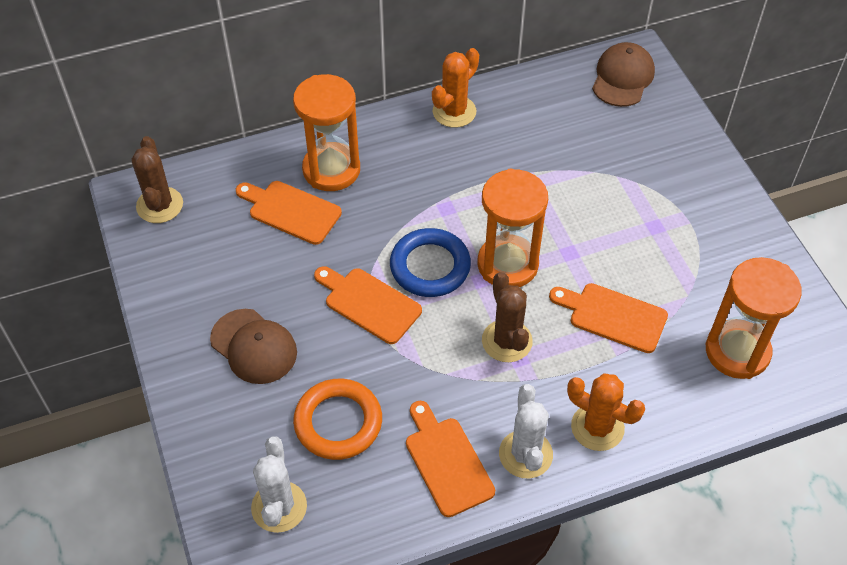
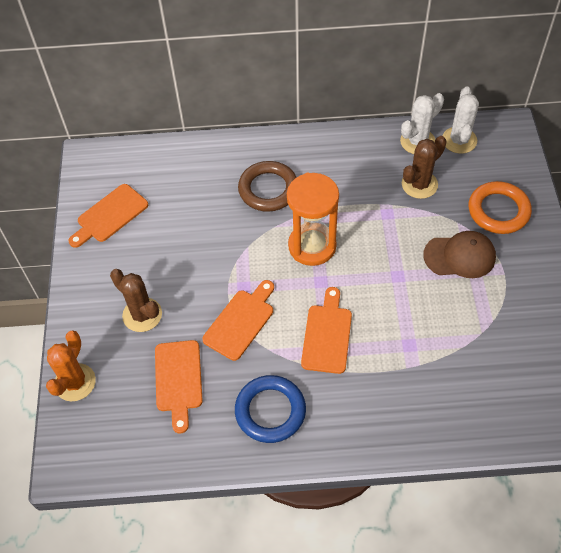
brown cap: 2 -> 1
brown ring: 0 -> 1
orange cactus: 2 -> 1
orange hourglass: 3 -> 1

